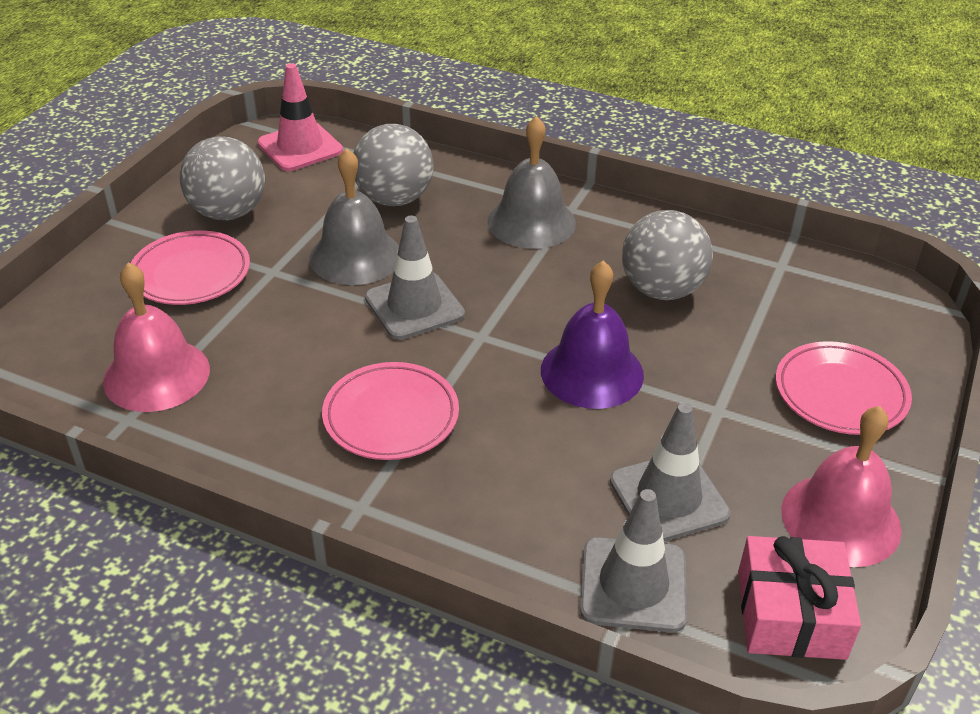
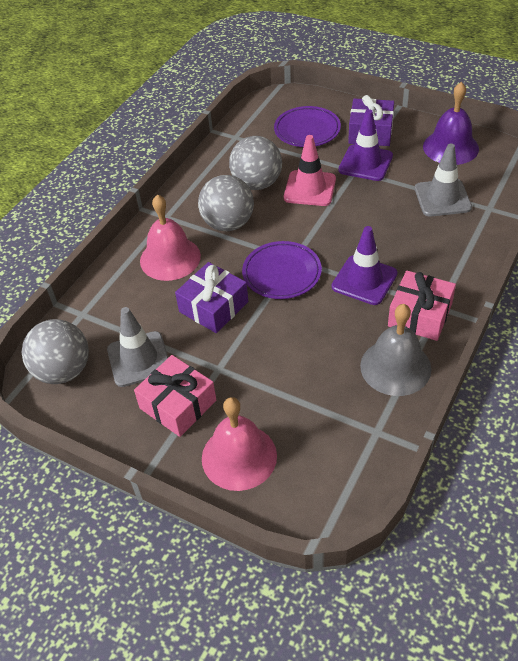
grey bell: 2 -> 1
grey traffic cone: 3 -> 2
pink gift: 1 -> 2
pink plate: 3 -> 0
purple gift: 0 -> 2
purple plate: 0 -> 2
purple traffic cone: 0 -> 2

